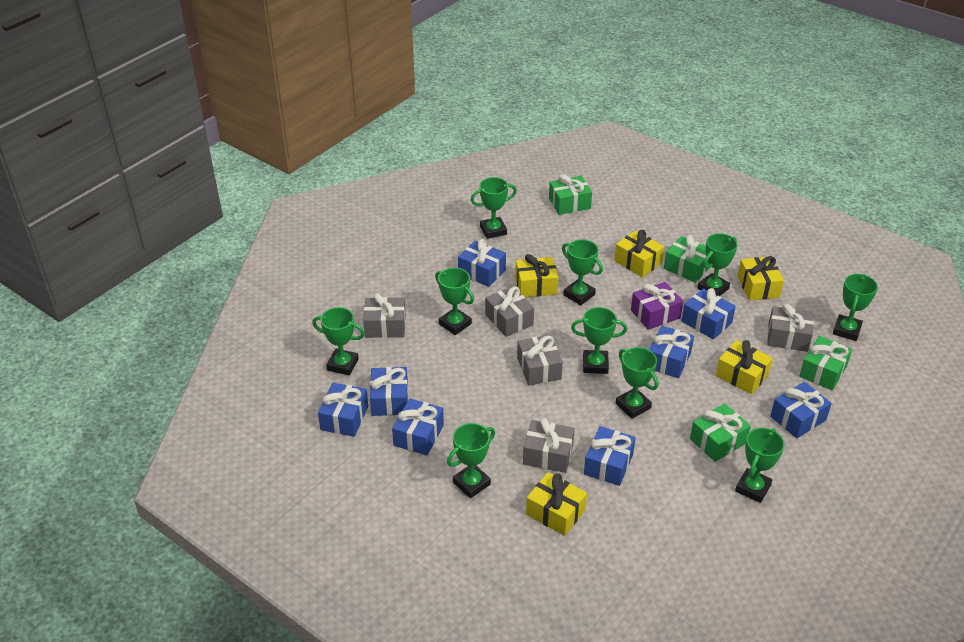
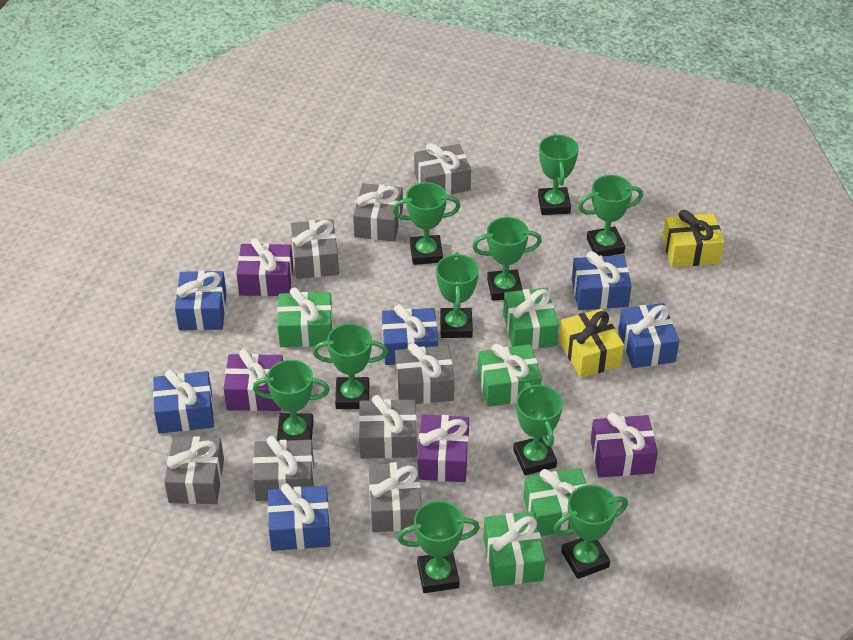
blue gift: 8 -> 6
green gift: 4 -> 5
grey gift: 5 -> 8
purple gift: 1 -> 4
yellow gift: 5 -> 2

